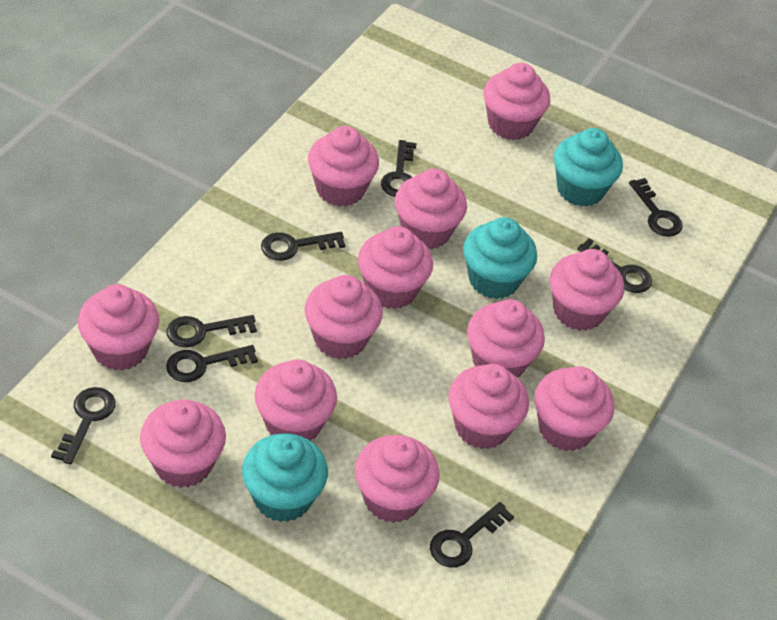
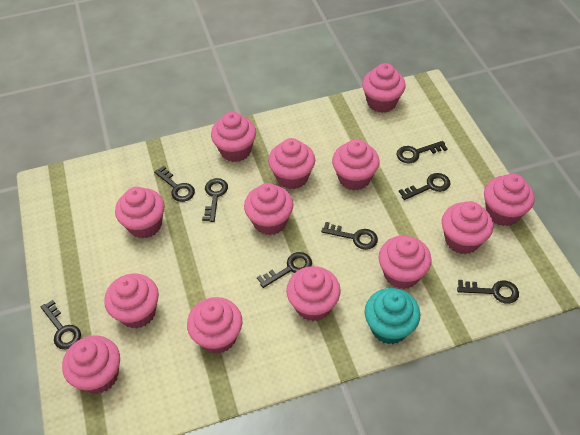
turquoise cupcake: 3 -> 1

